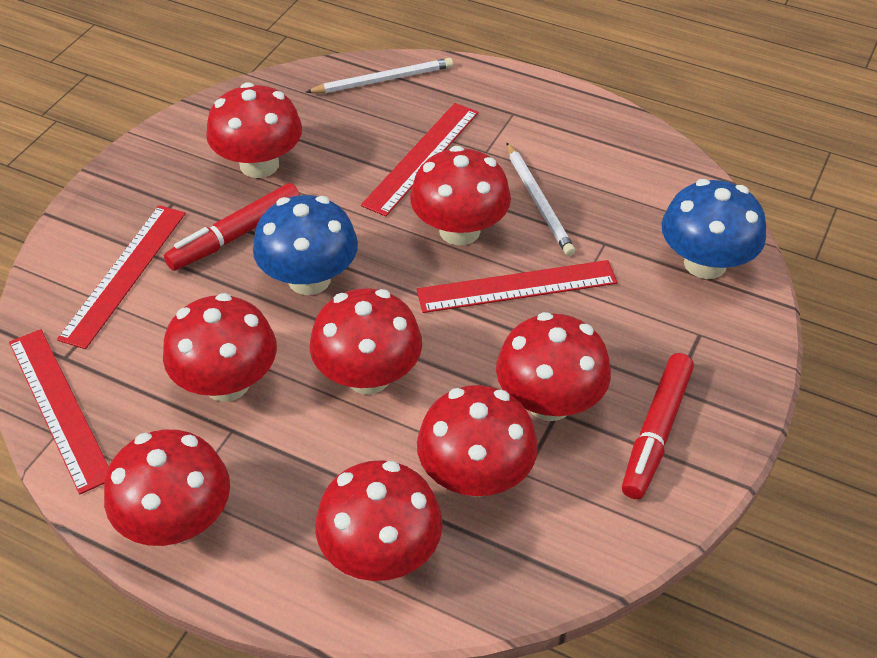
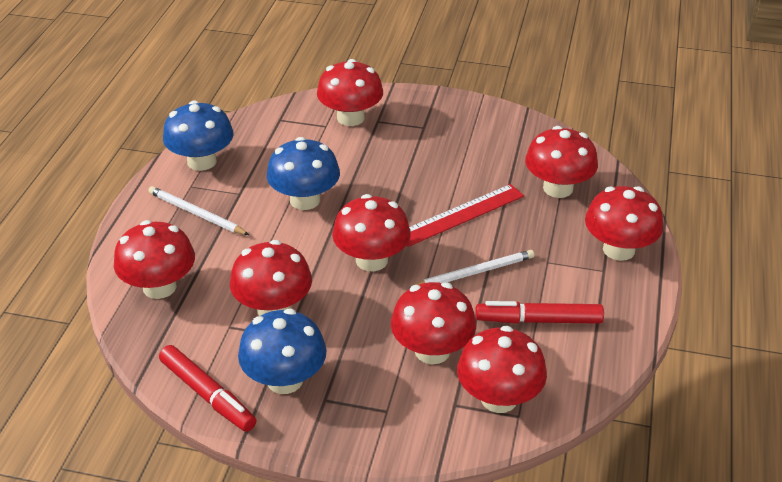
blue mushroom: 2 -> 3
red ruler: 4 -> 1

